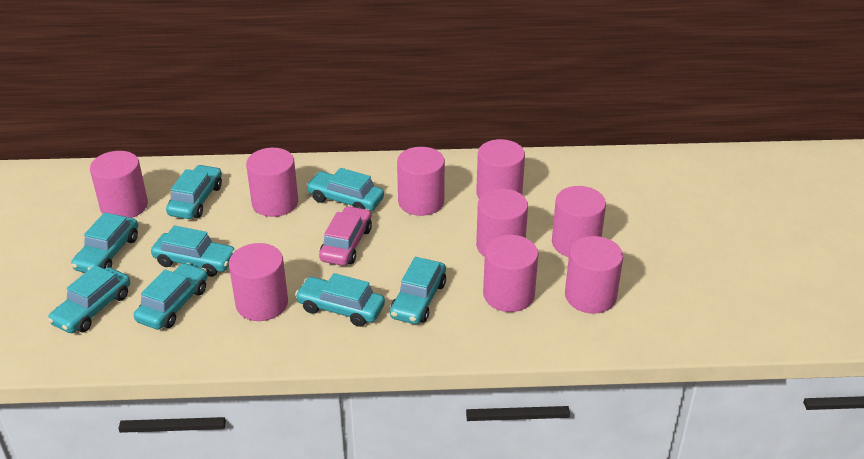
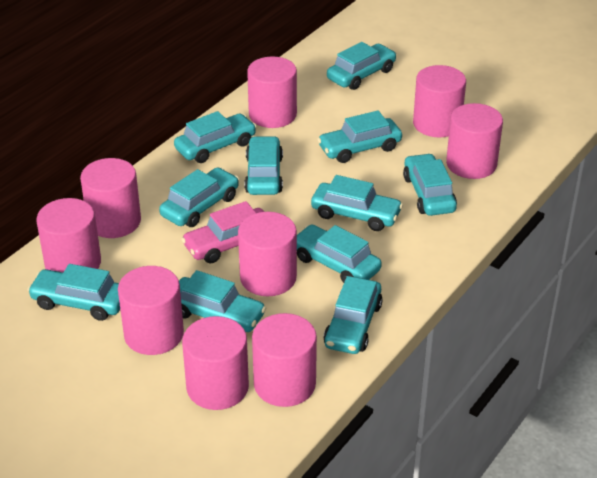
turquoise car: 8 -> 11

